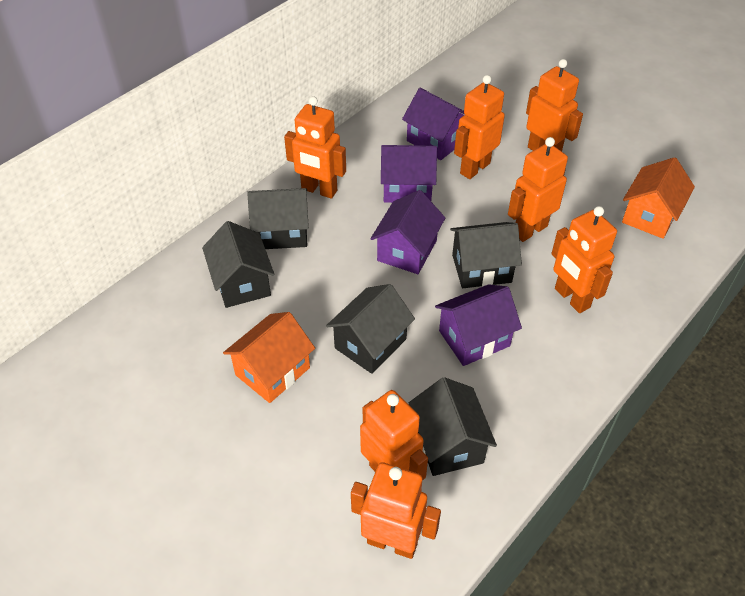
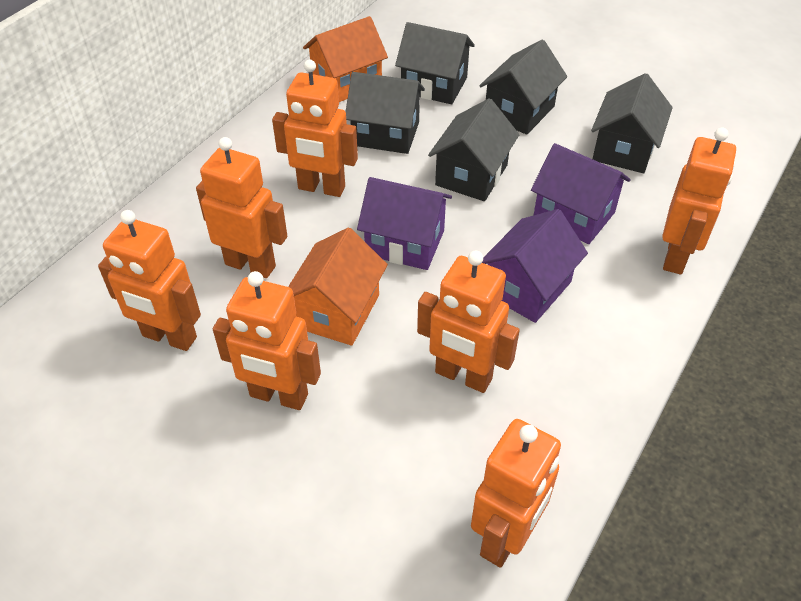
purple house: 4 -> 3

